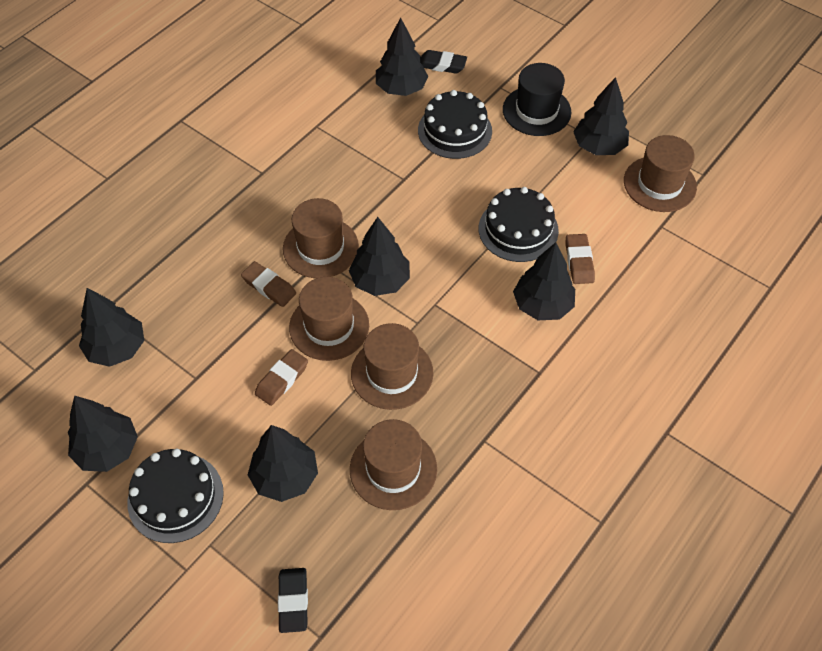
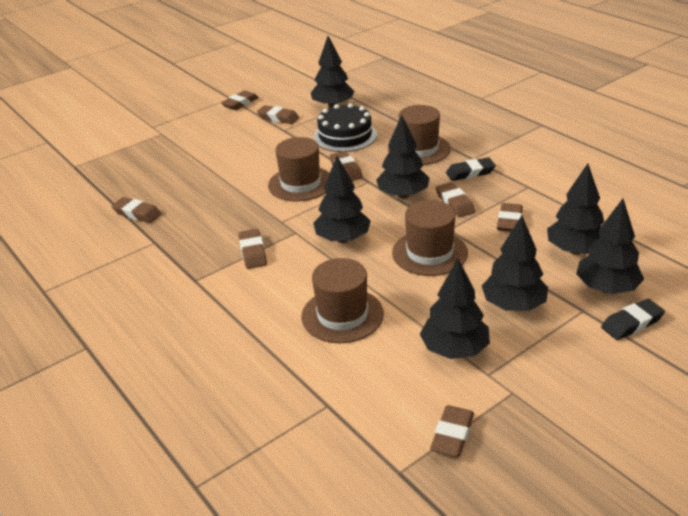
black cake: 3 -> 1
black hat: 1 -> 0
brown eraser: 3 -> 8
brown hat: 5 -> 4

